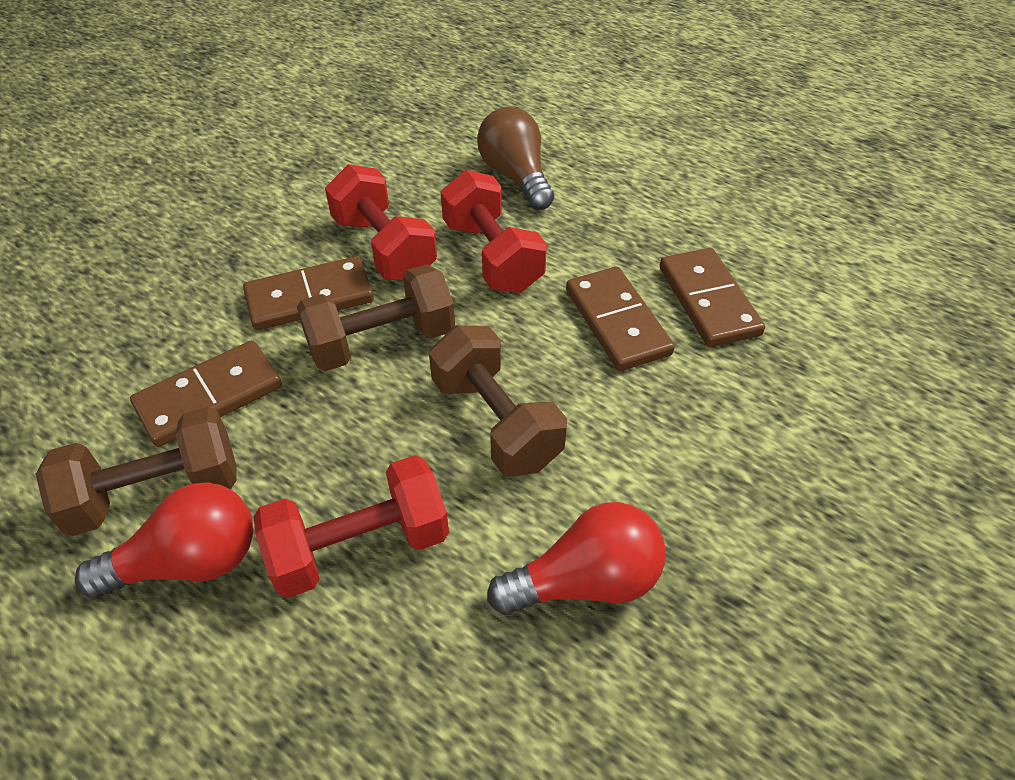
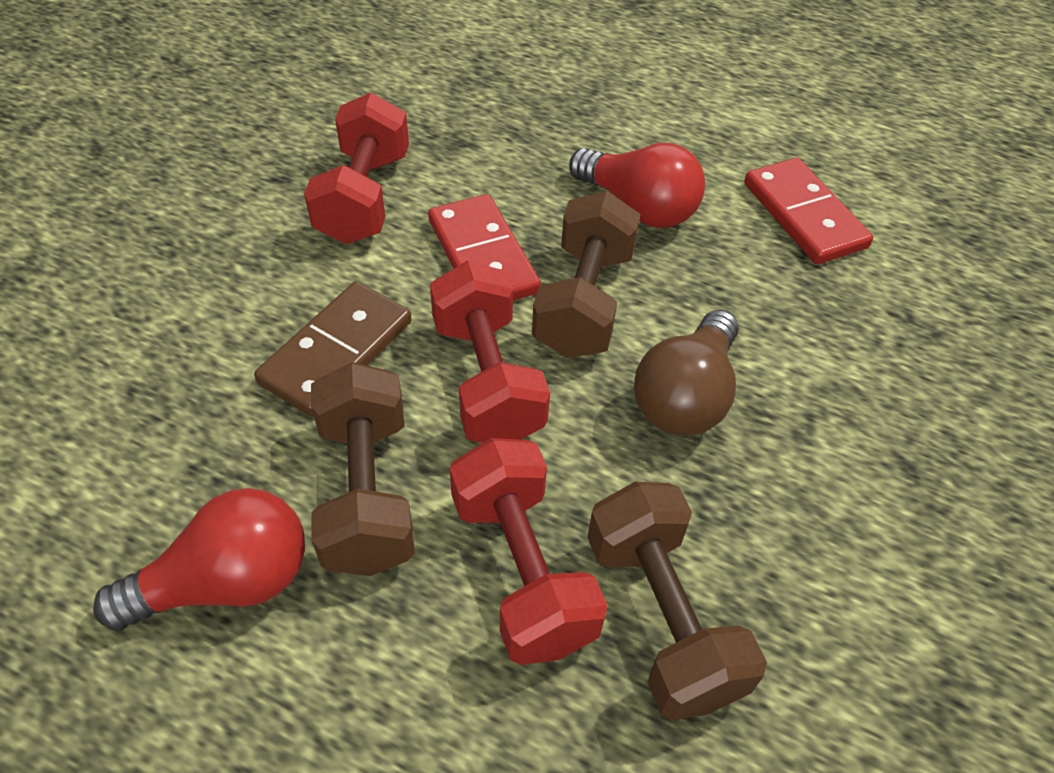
brown domino: 4 -> 1
red domino: 0 -> 2

